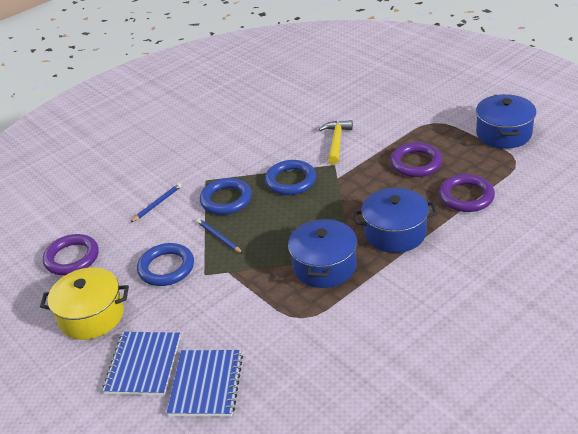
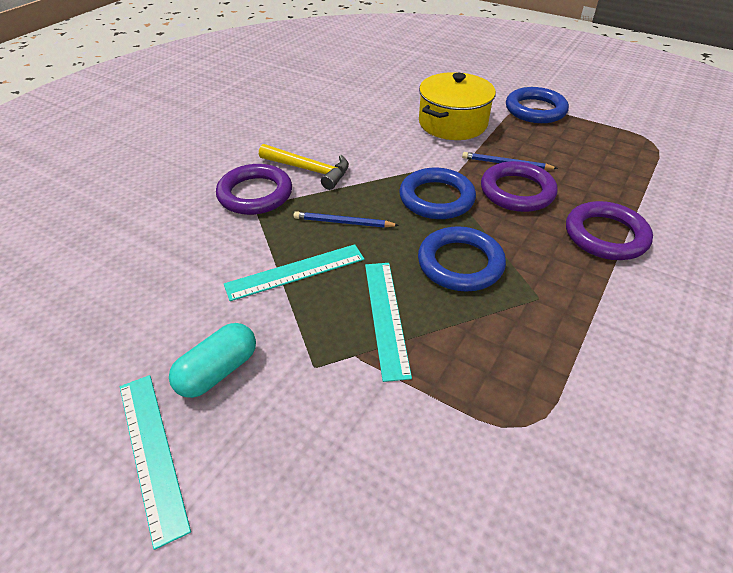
blue notebook: 2 -> 0
blue pot: 3 -> 0
turquoise capsule: 0 -> 1
turquoise ruler: 0 -> 3

